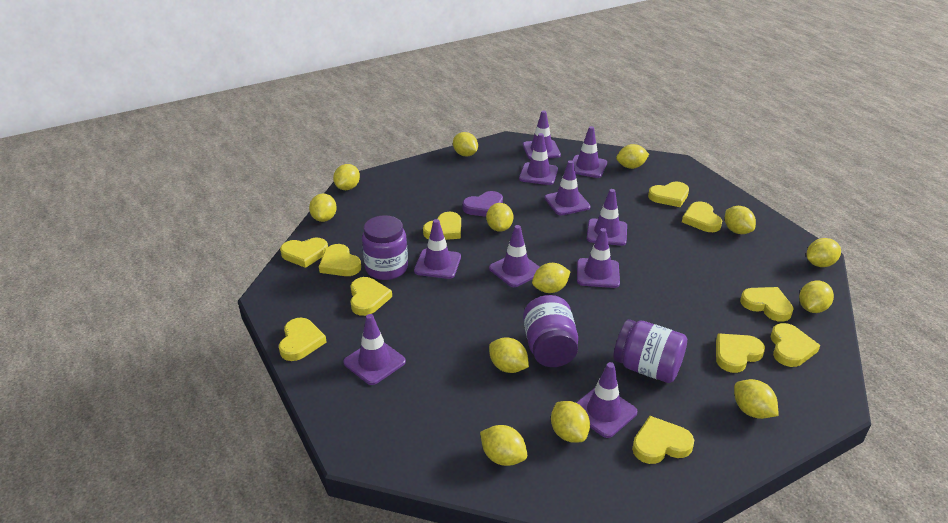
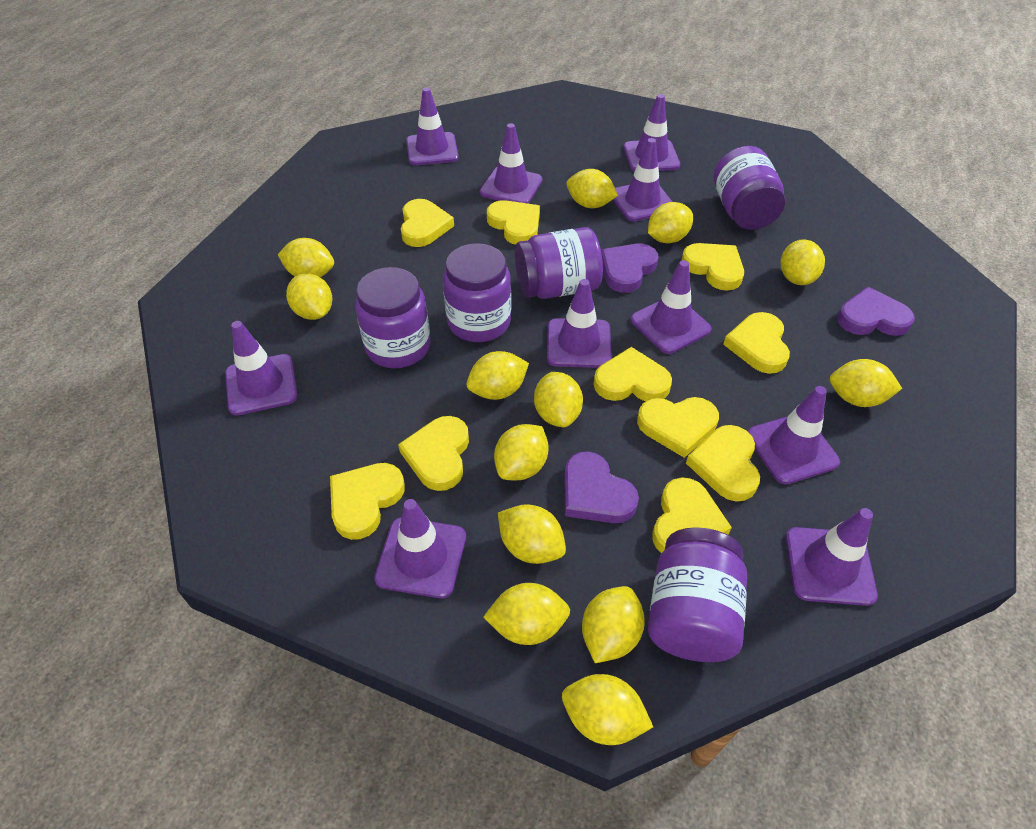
purple heart: 1 -> 3
purple jar: 3 -> 5
yellow heart: 11 -> 10

